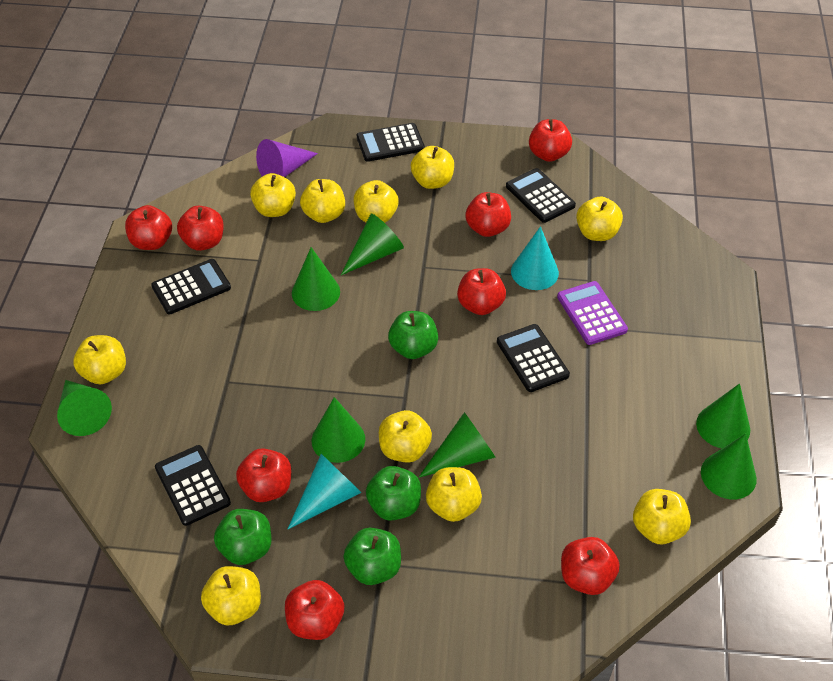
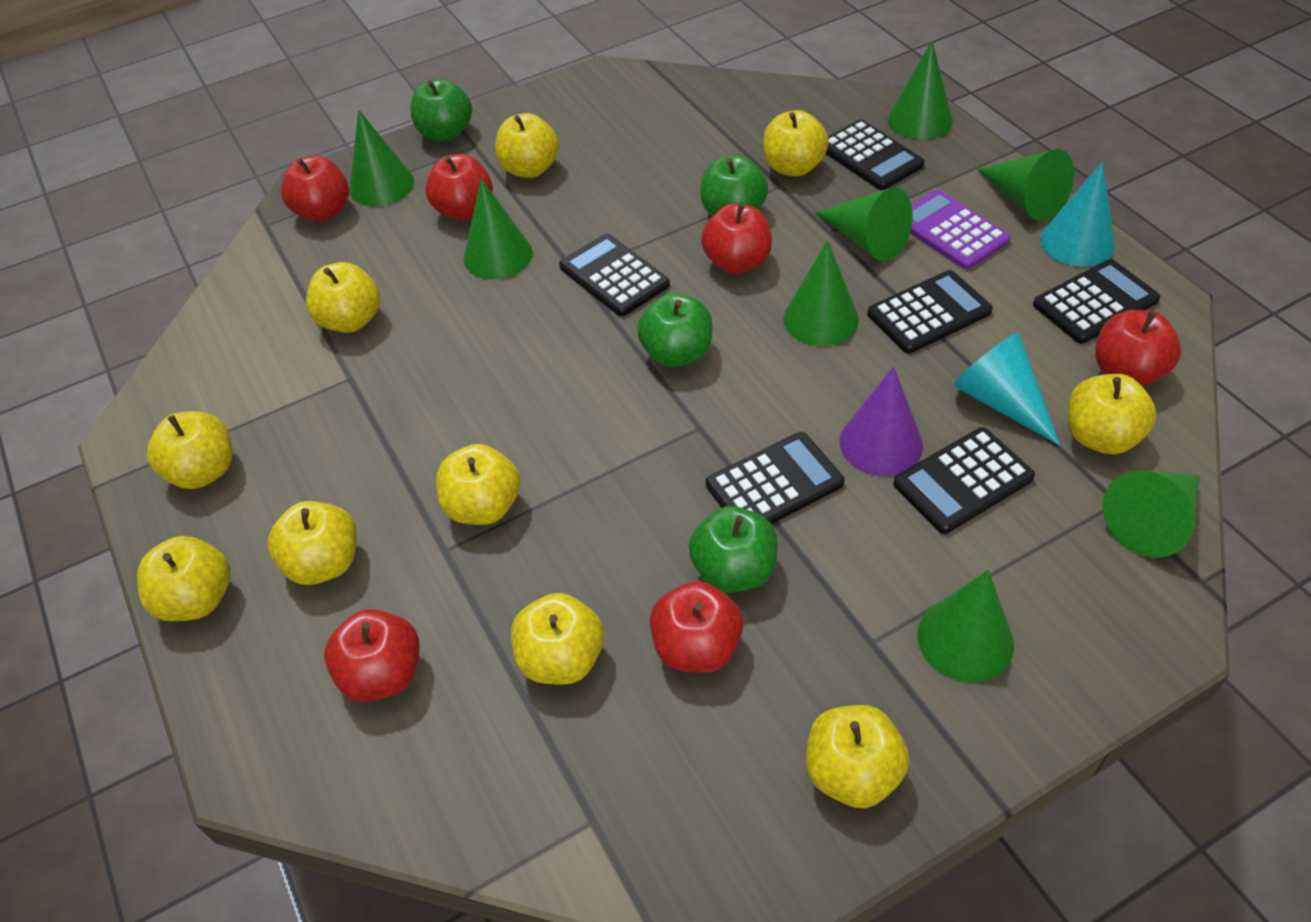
black calculator: 5 -> 6
green cone: 7 -> 8
red apple: 8 -> 6

